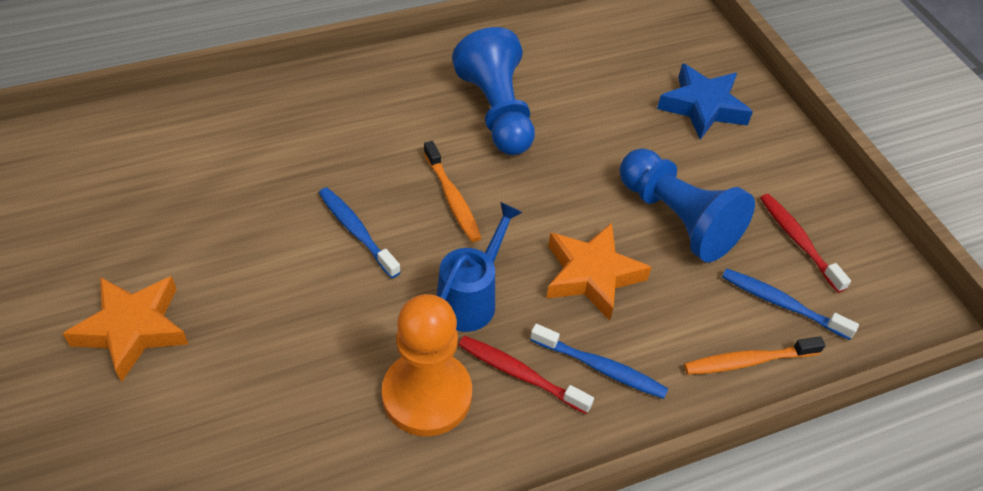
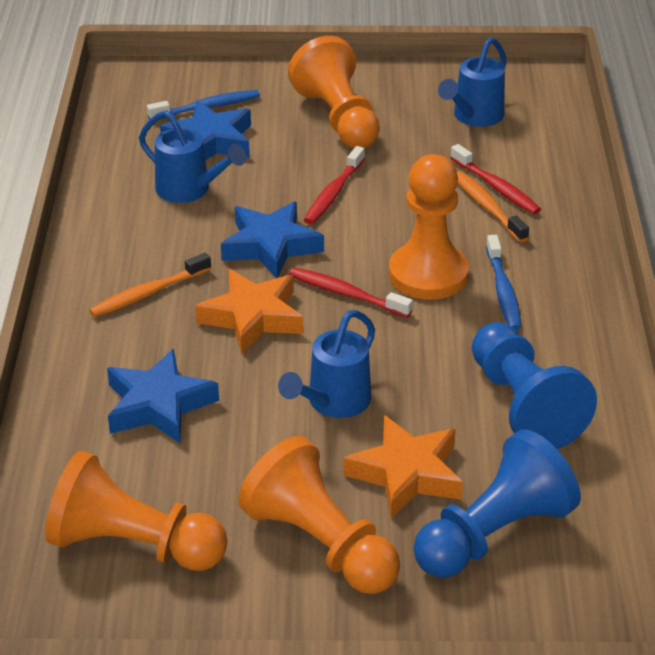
blue star: 1 -> 3
blue toothbrush: 3 -> 2
blue watering can: 1 -> 3
orange pawn: 1 -> 4
red toothbrush: 2 -> 3

